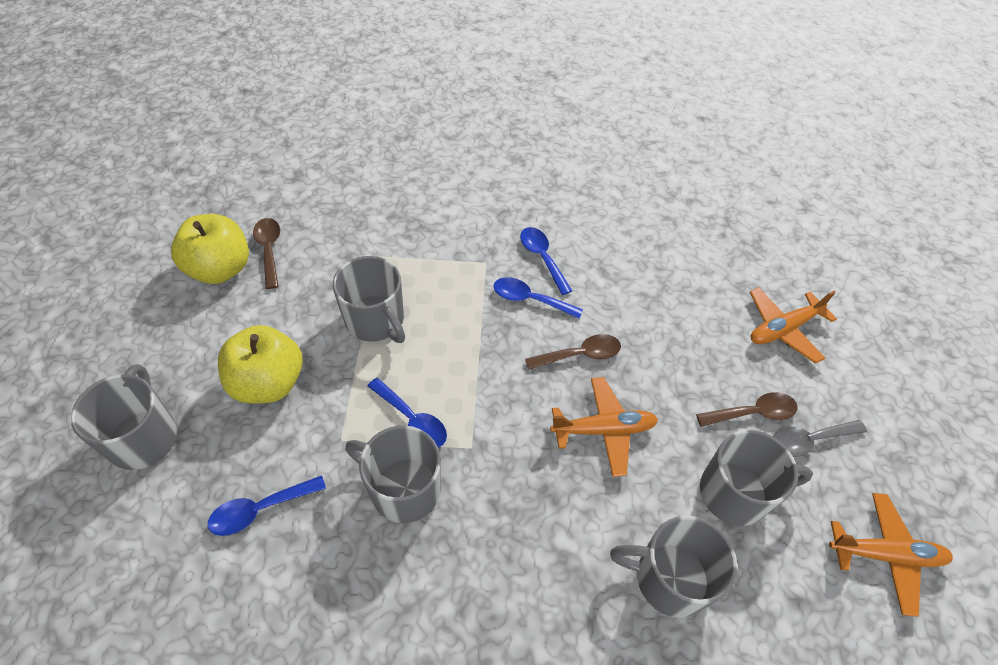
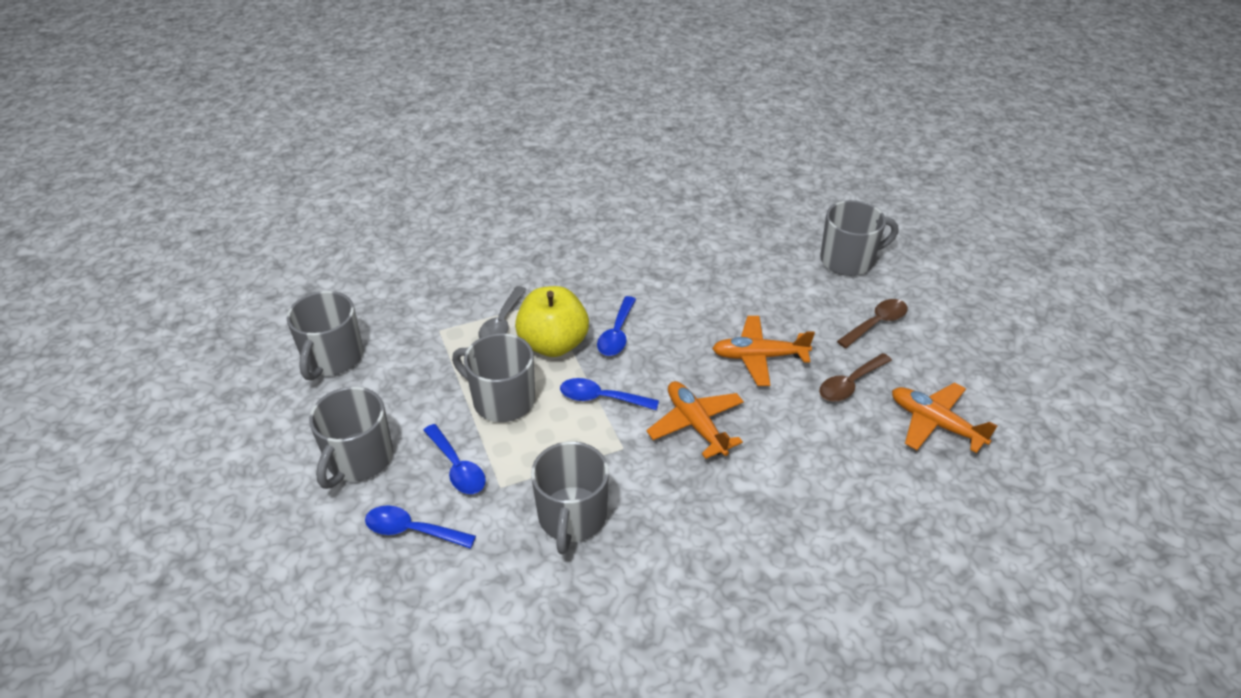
brown spoon: 3 -> 2
yellow apple: 2 -> 1

